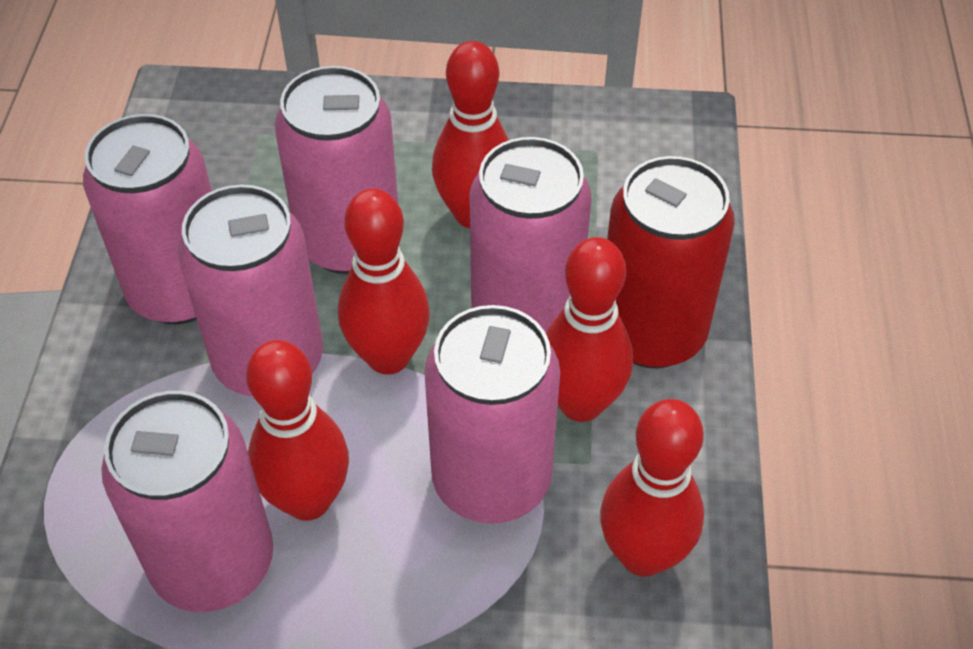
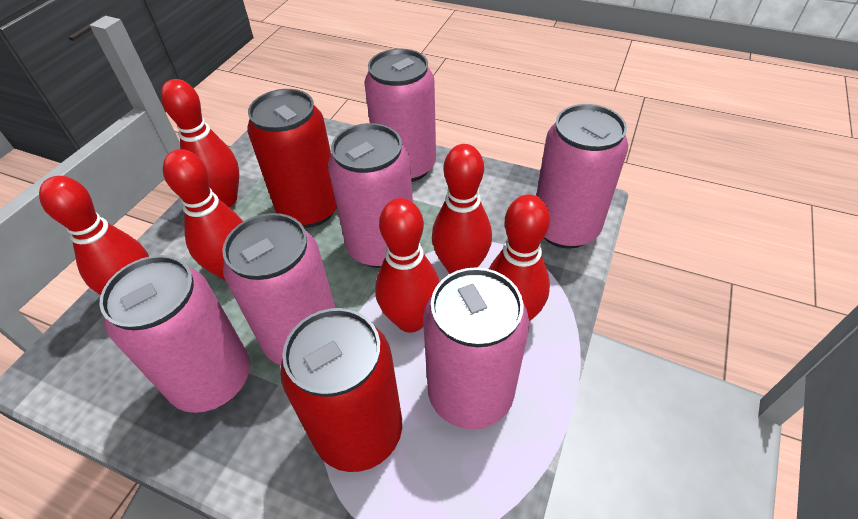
red bowling pin: 5 -> 6
red can: 1 -> 2

